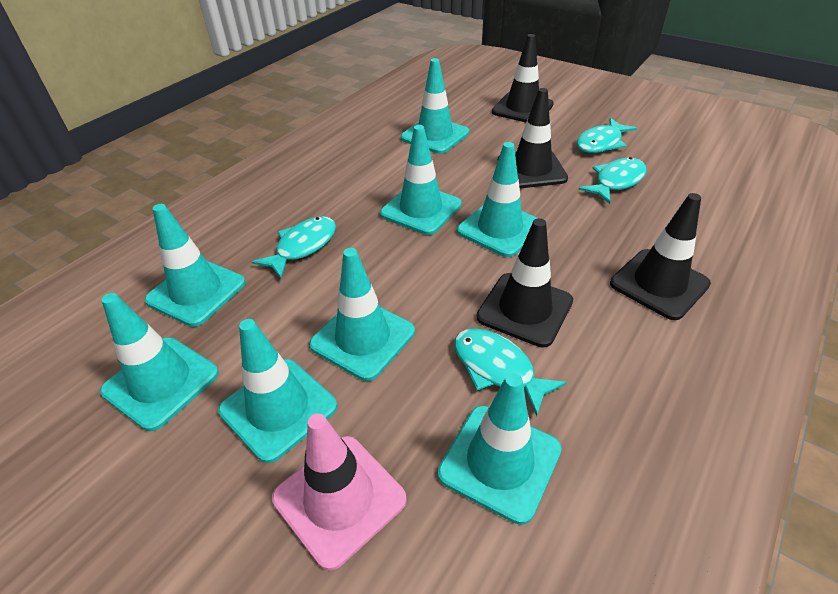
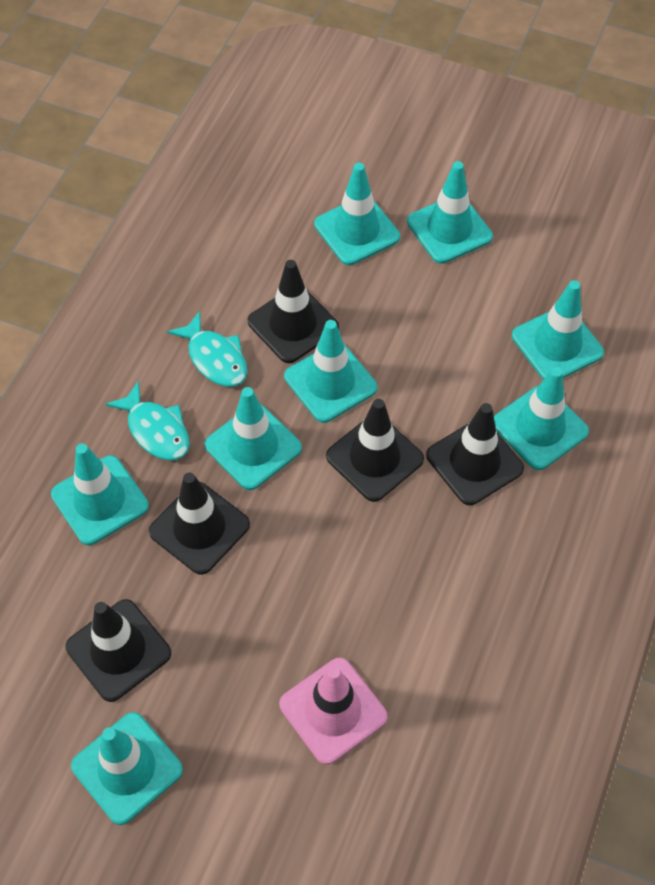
black traffic cone: 4 -> 5
turquoise fish: 4 -> 2

